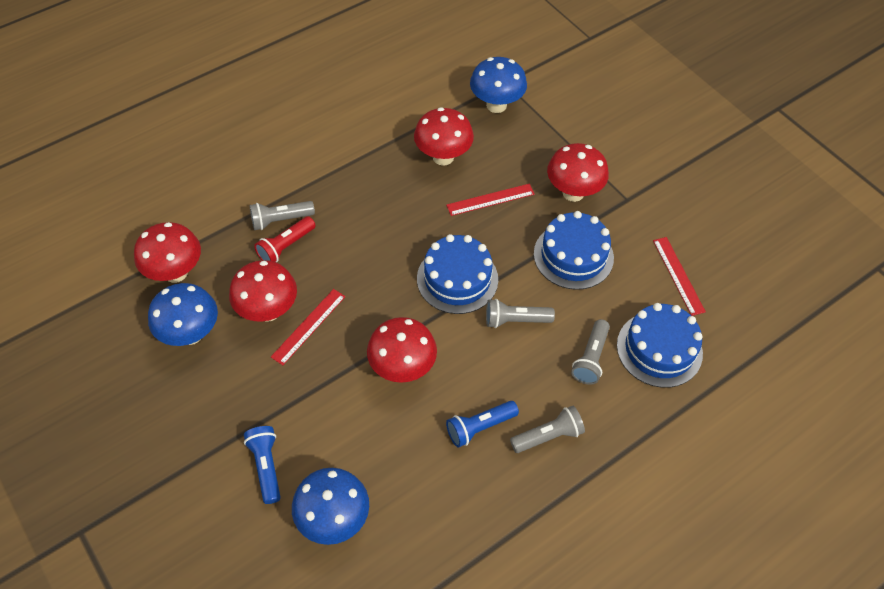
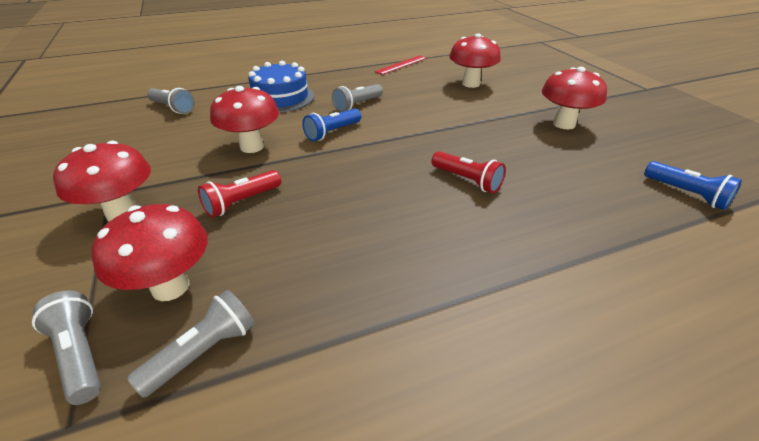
blue cake: 3 -> 1
blue mushroom: 3 -> 0
red flashlight: 1 -> 2
red ruler: 3 -> 1

